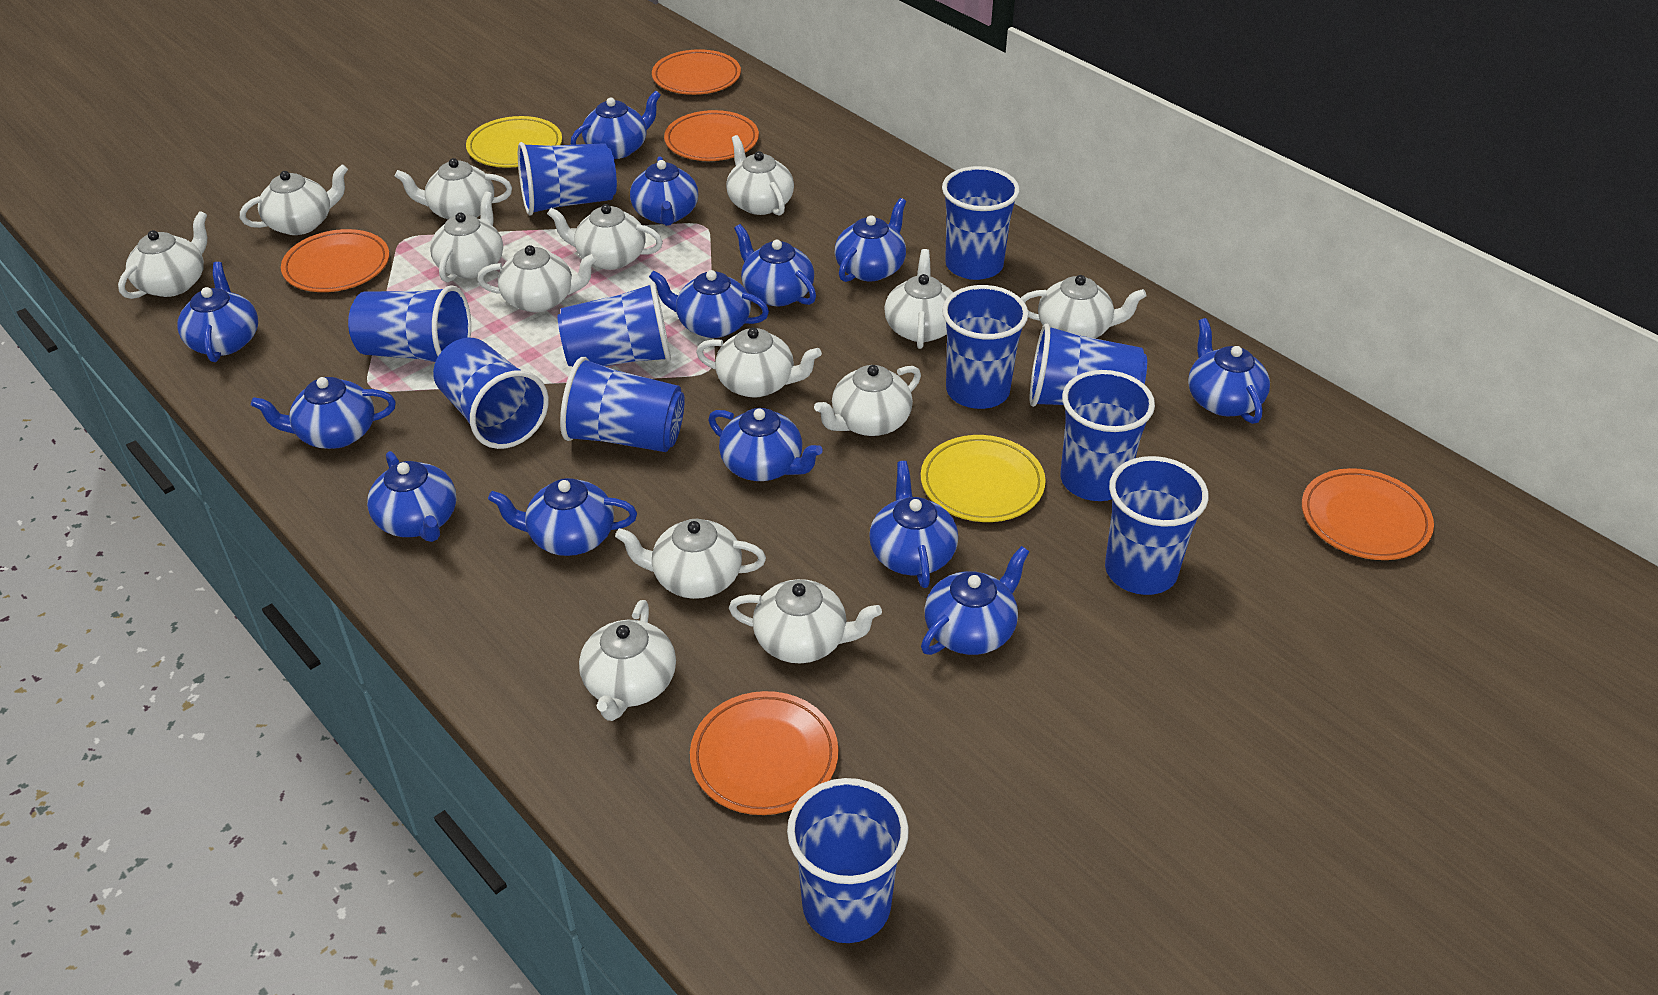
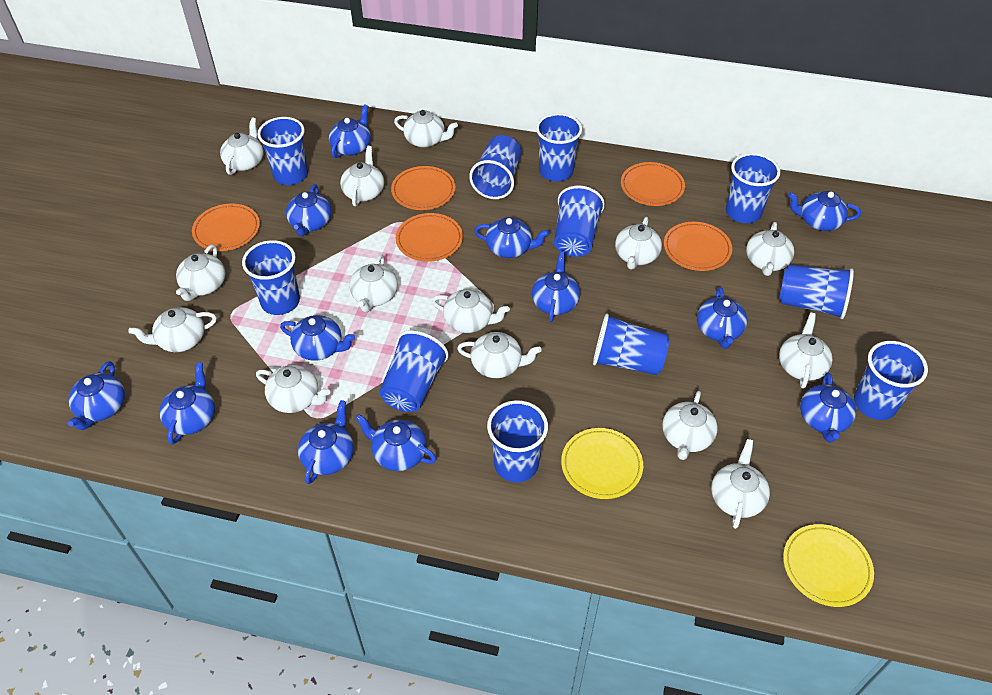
blue teapot: 13 -> 12

